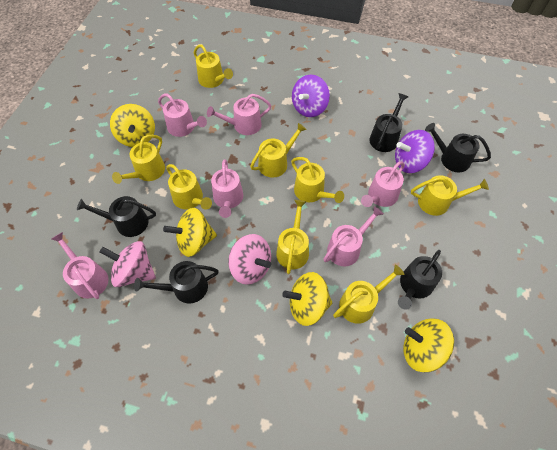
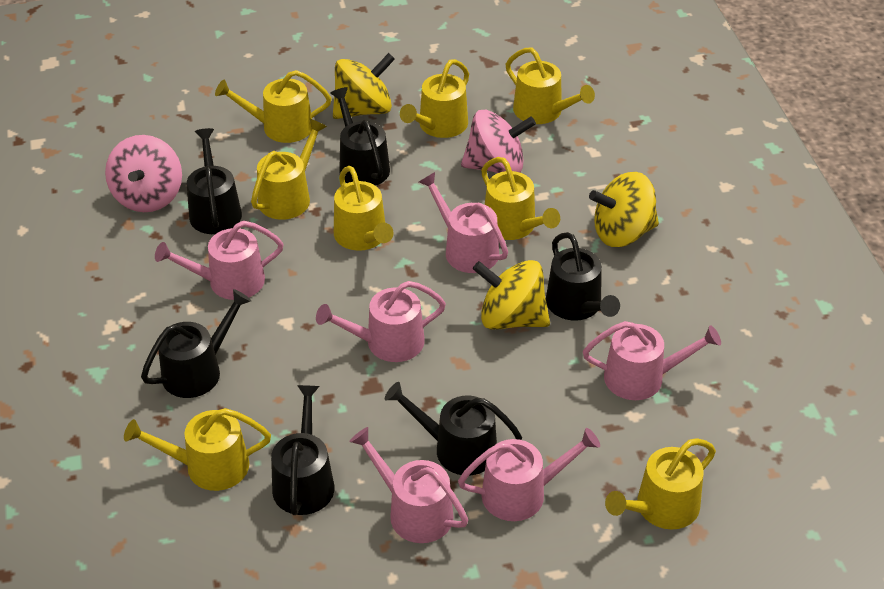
black watering can: 5 -> 6
purple spinning top: 2 -> 0
yellow spinning top: 4 -> 3

